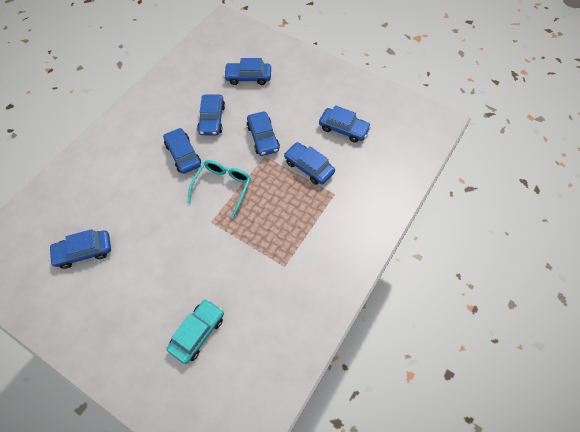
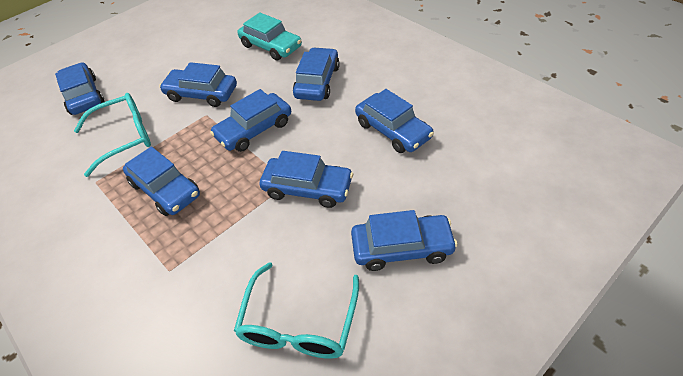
blue car: 7 -> 8
turquoise glasses: 1 -> 2

